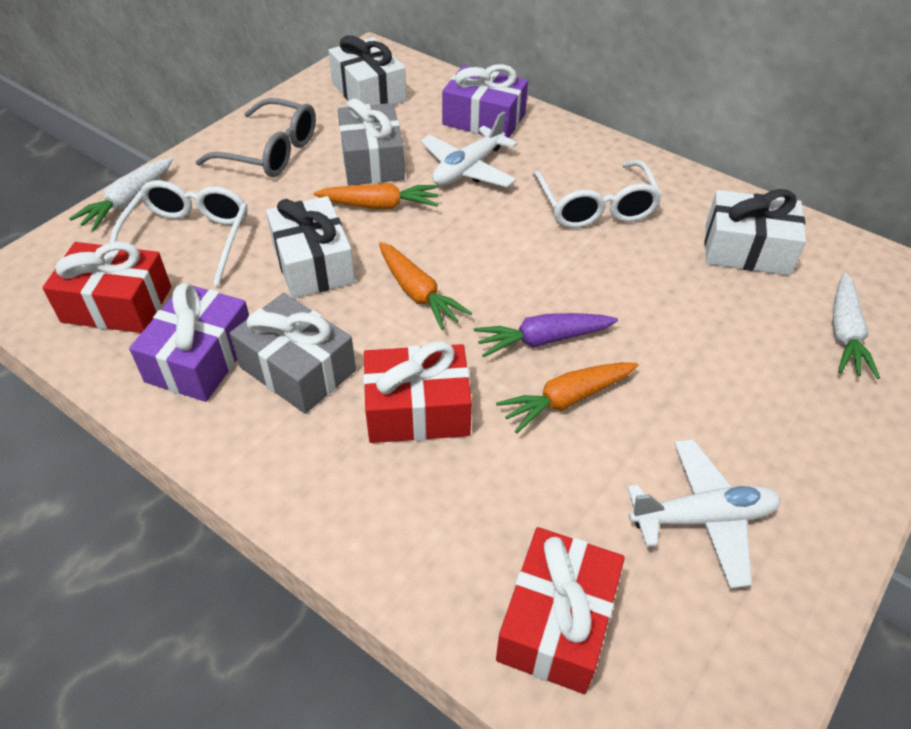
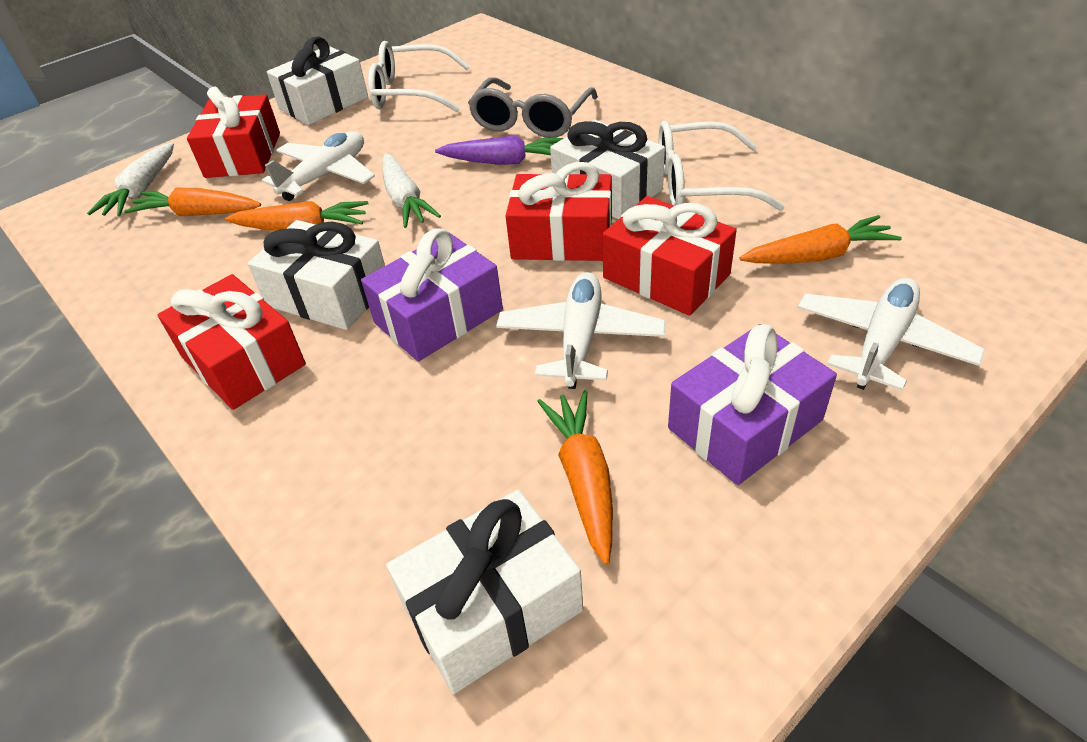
grey gift: 2 -> 0
orange carrot: 3 -> 4
red gift: 3 -> 4
white gift: 3 -> 4
white plane: 2 -> 3

